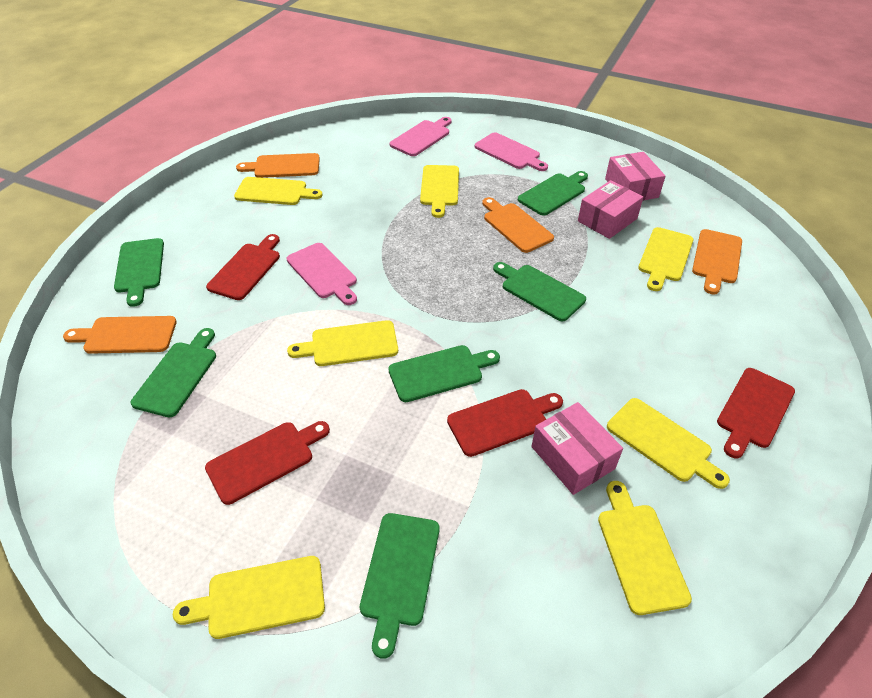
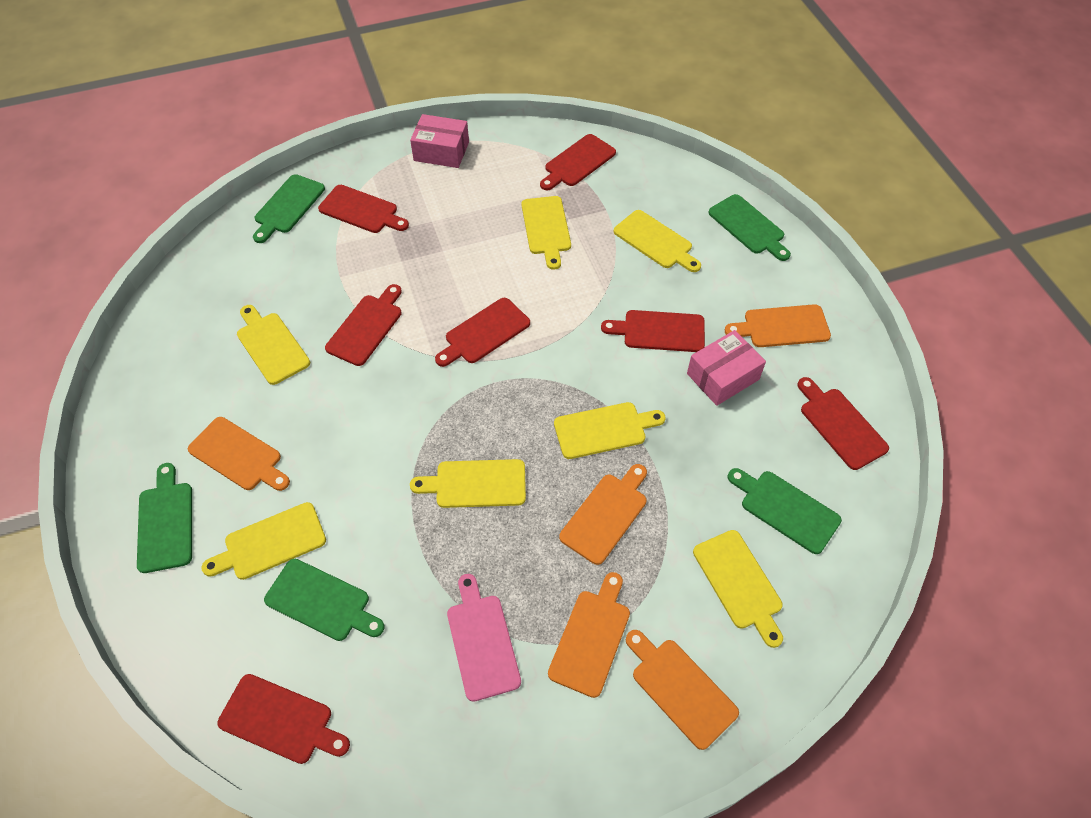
green cutting board: 6 -> 5
orange cutting board: 4 -> 5
pink box: 3 -> 2
pink cutting board: 3 -> 1
red cutting board: 4 -> 7

